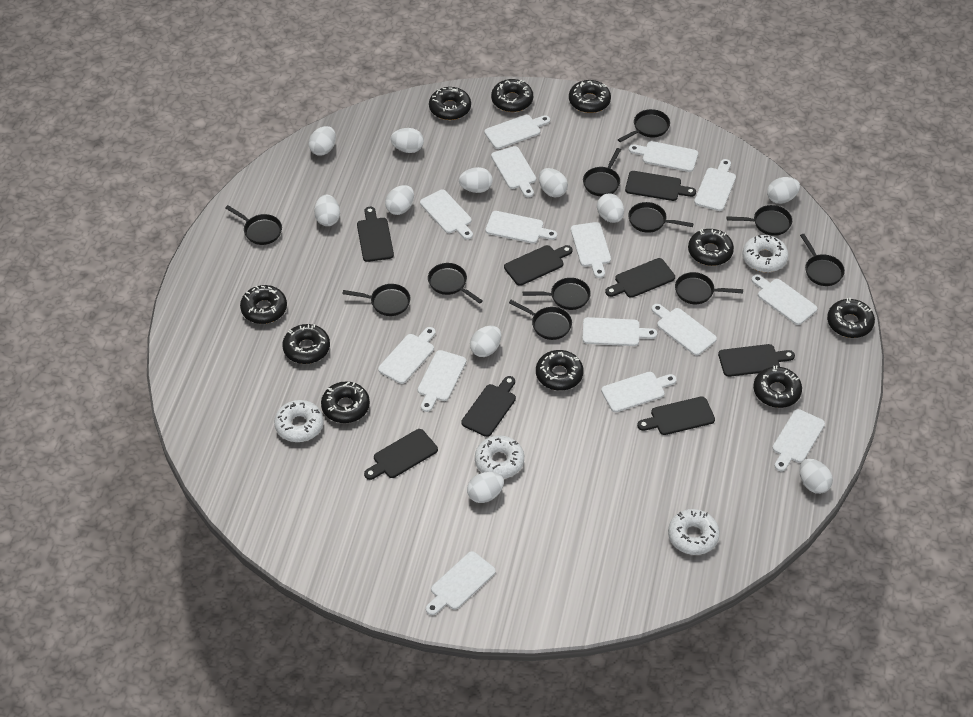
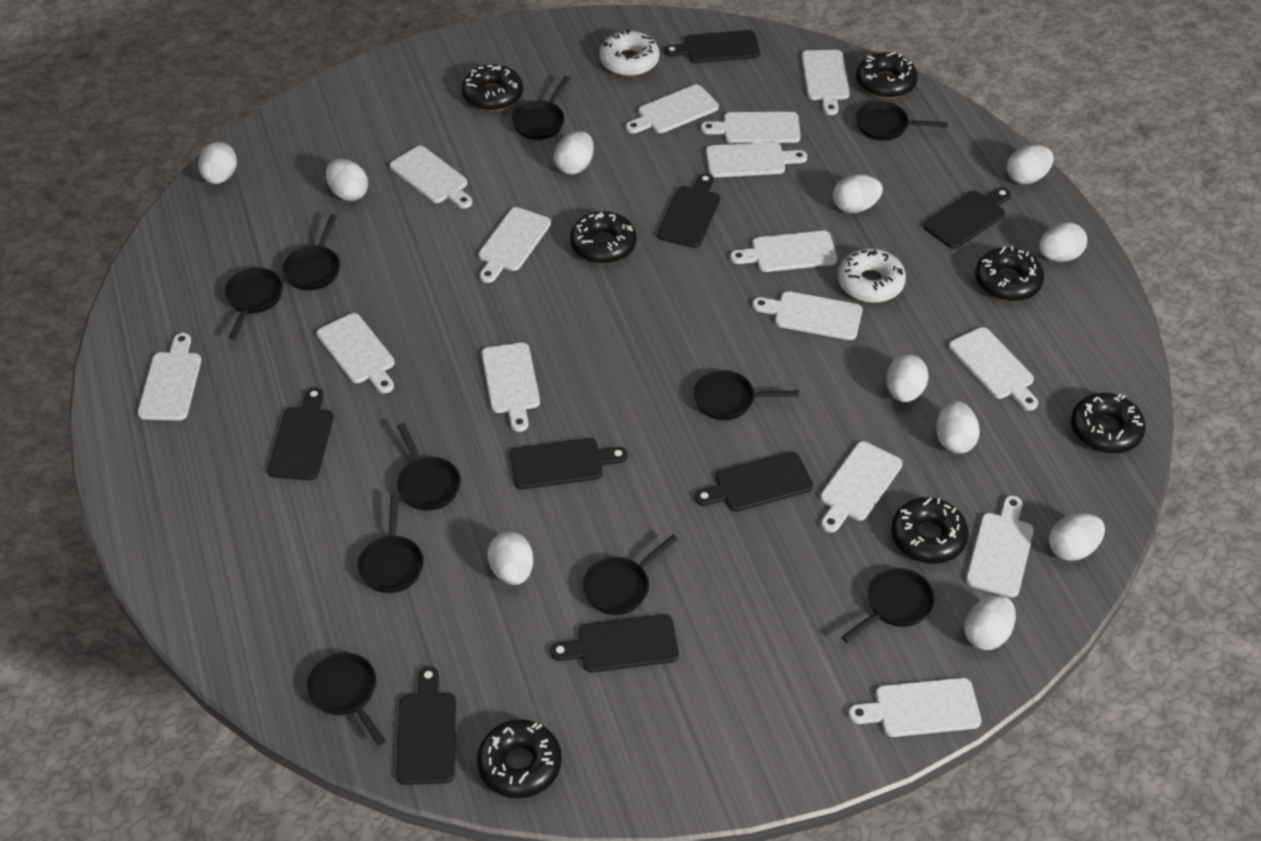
black donut: 10 -> 7
black pan: 11 -> 10
white donut: 4 -> 2

